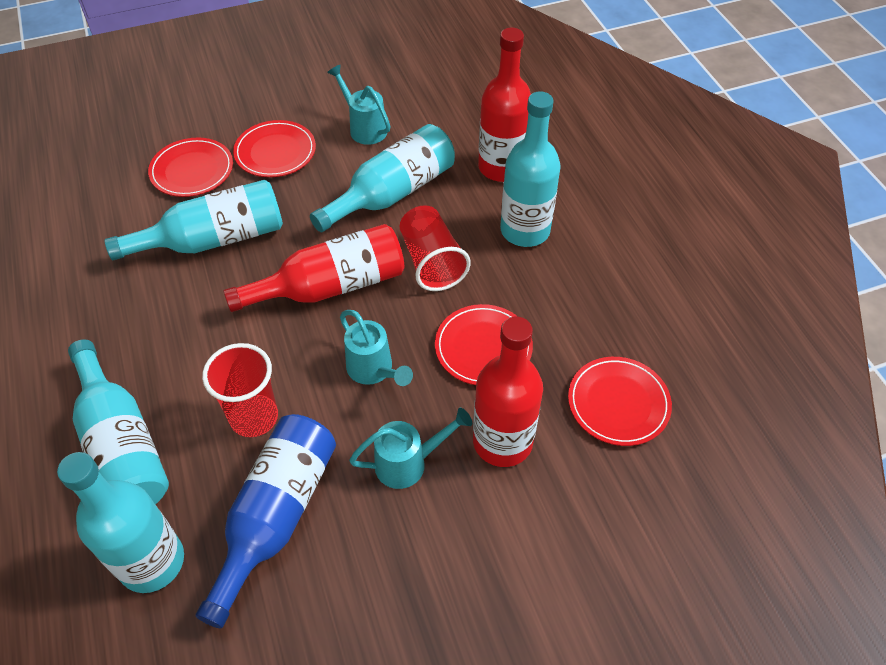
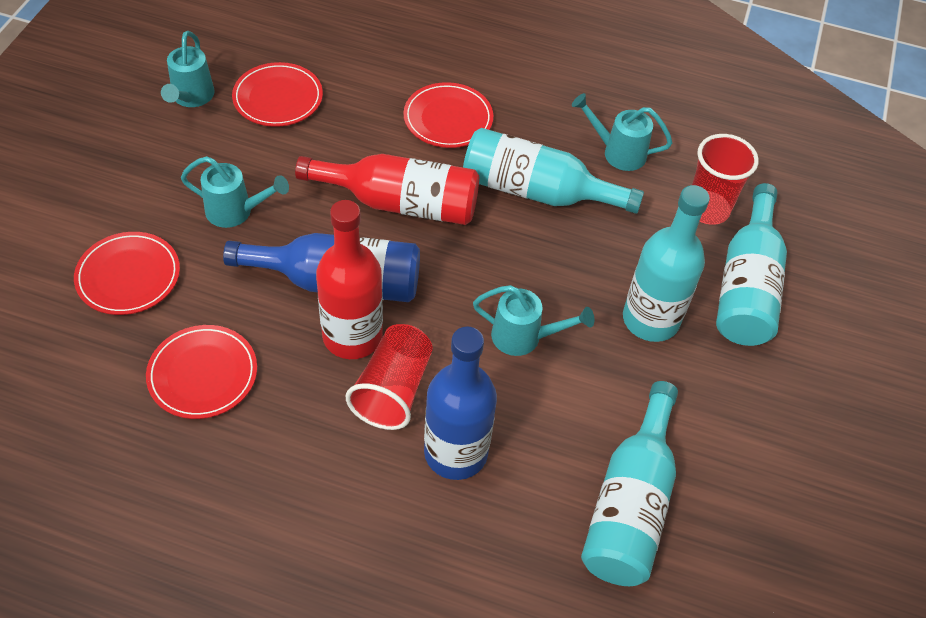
blue bottle: 1 -> 2
red bottle: 3 -> 2
turquoise bottle: 5 -> 4
turquoise watering can: 3 -> 4

